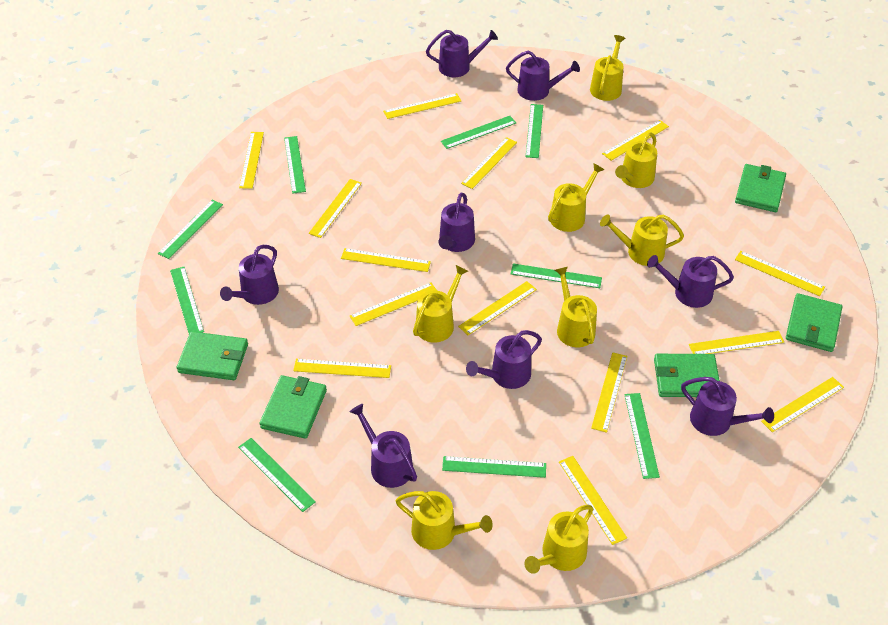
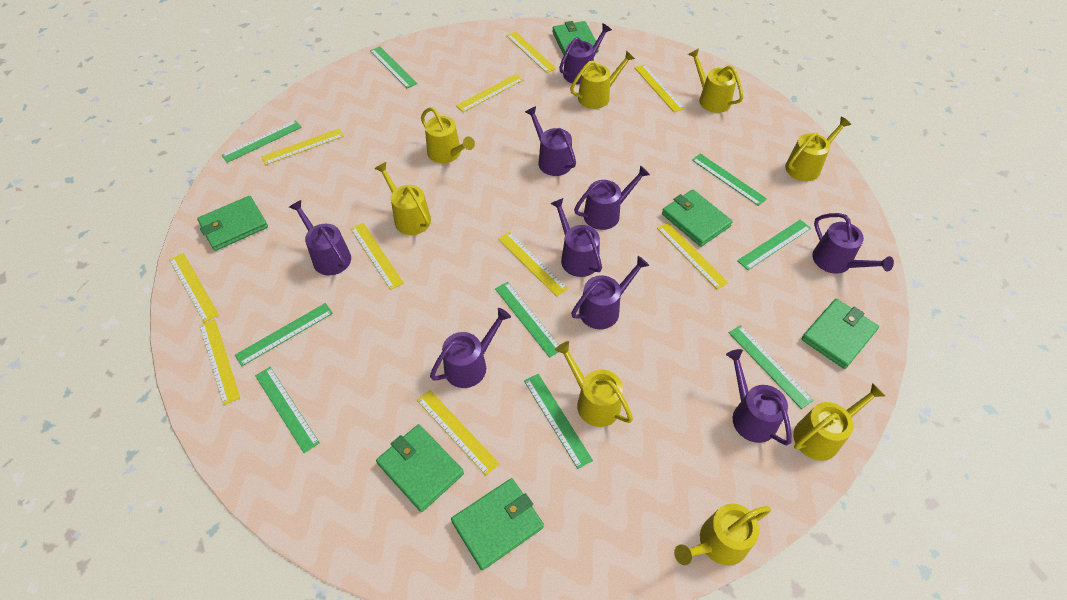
green wallet: 5 -> 6
purple watering can: 8 -> 9
yellow ruler: 14 -> 10

